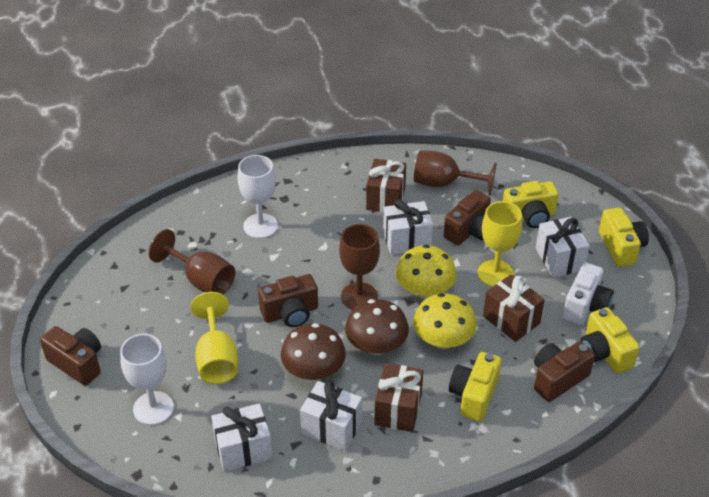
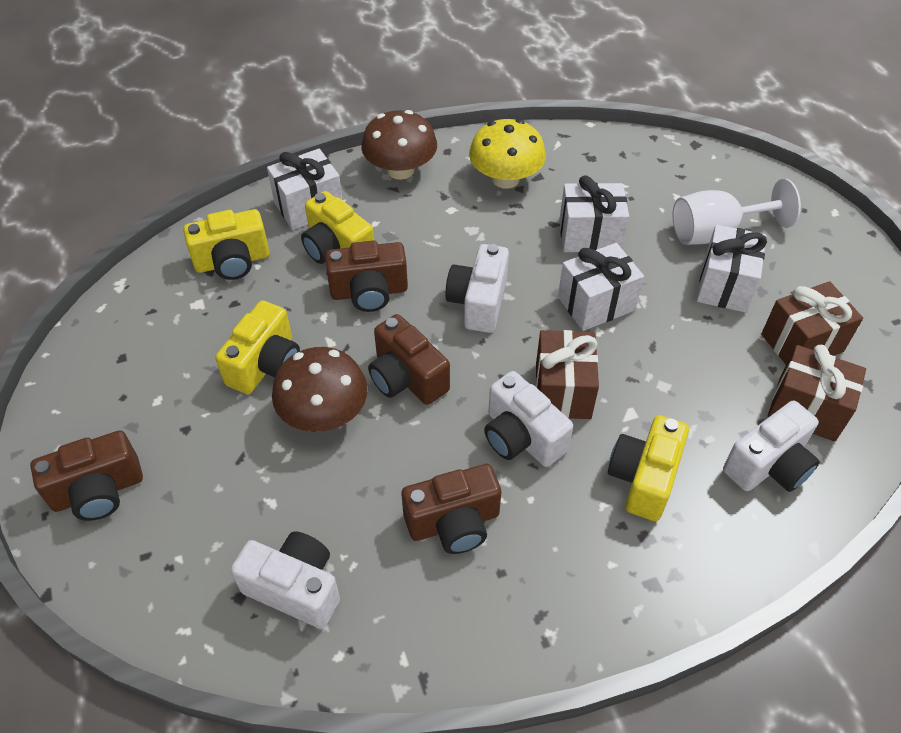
brown goblet: 3 -> 0
white camera: 1 -> 4
white goblet: 2 -> 1
yellow goblet: 2 -> 0
yellow mushroom: 2 -> 1

